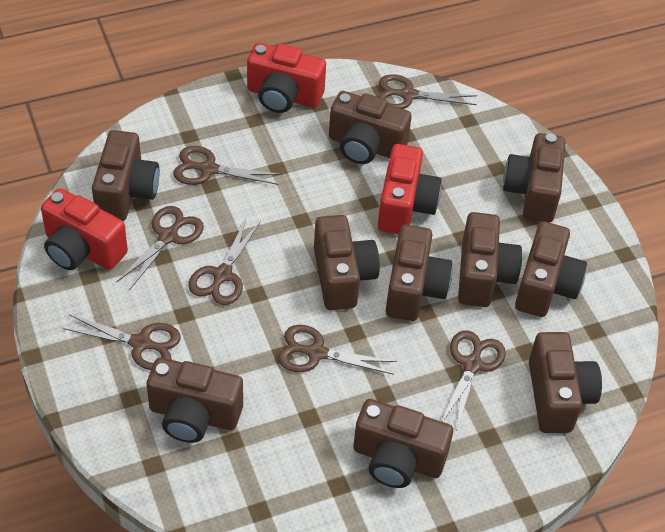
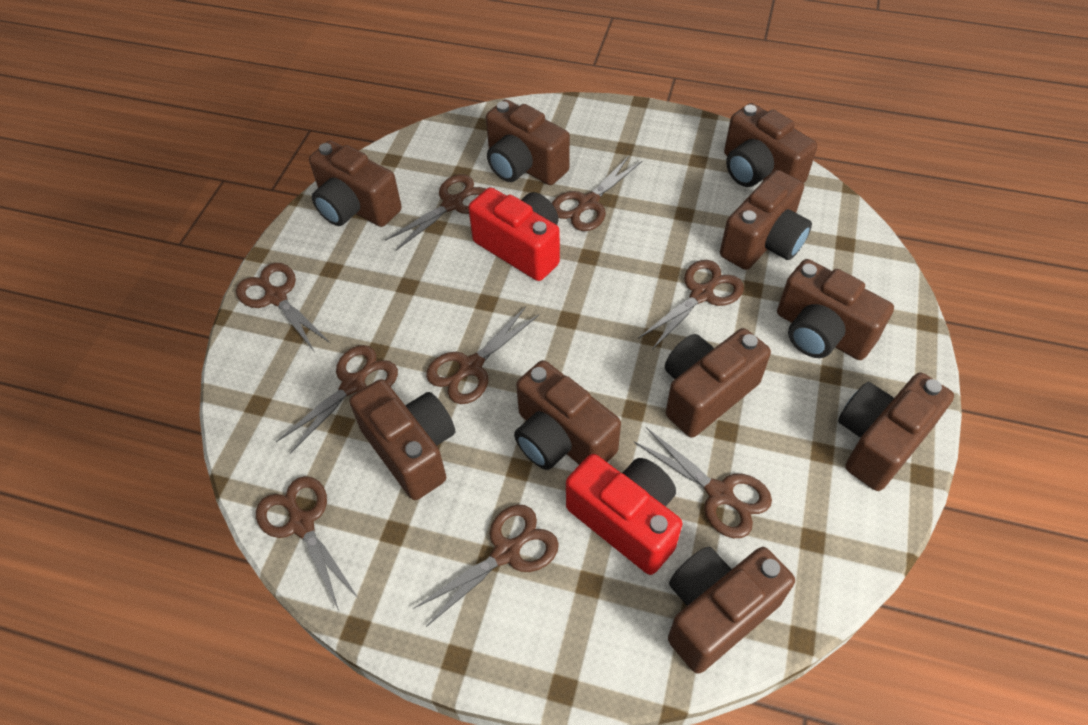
brown scissors: 7 -> 9
red camera: 3 -> 2

